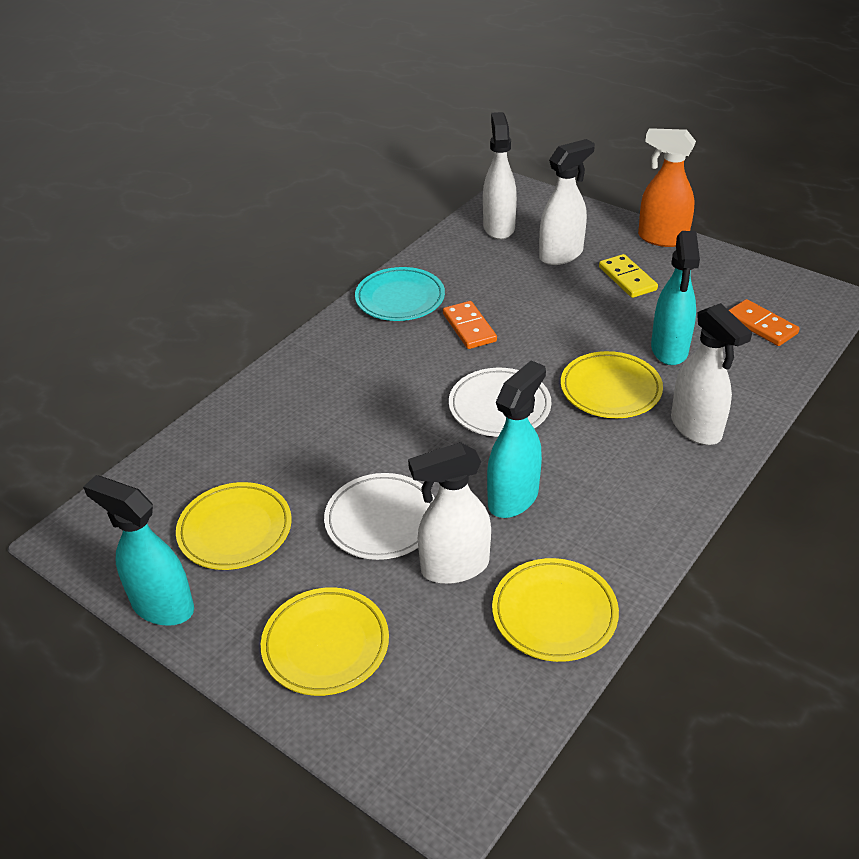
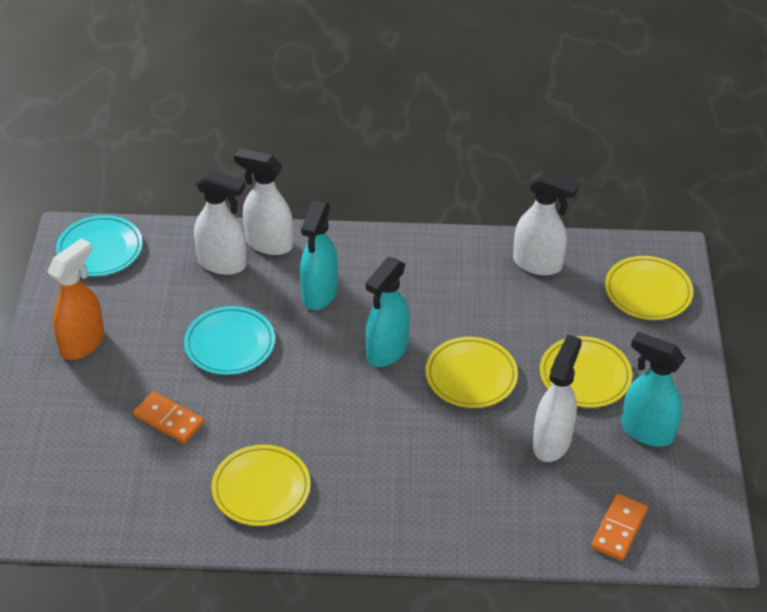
turquoise plate: 1 -> 2
white plate: 2 -> 0
yellow domino: 1 -> 0

